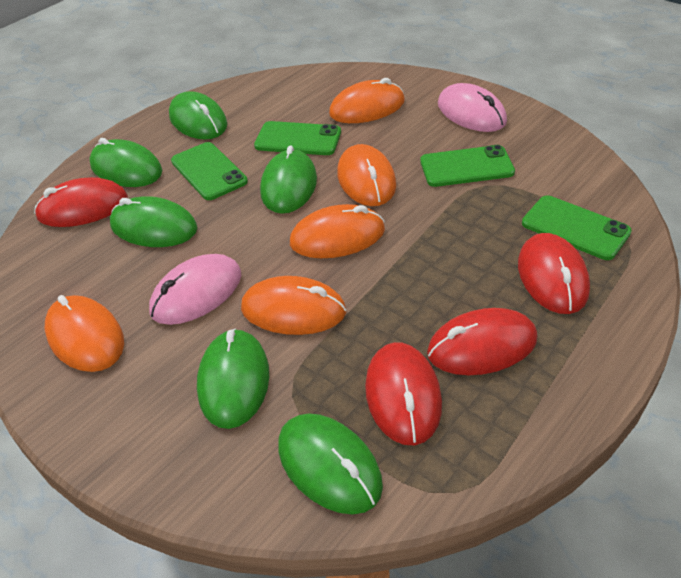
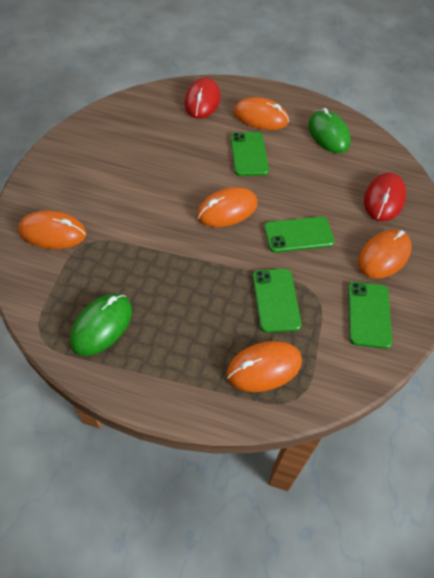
green mouse: 6 -> 2
pink mouse: 2 -> 0
red mouse: 4 -> 2

